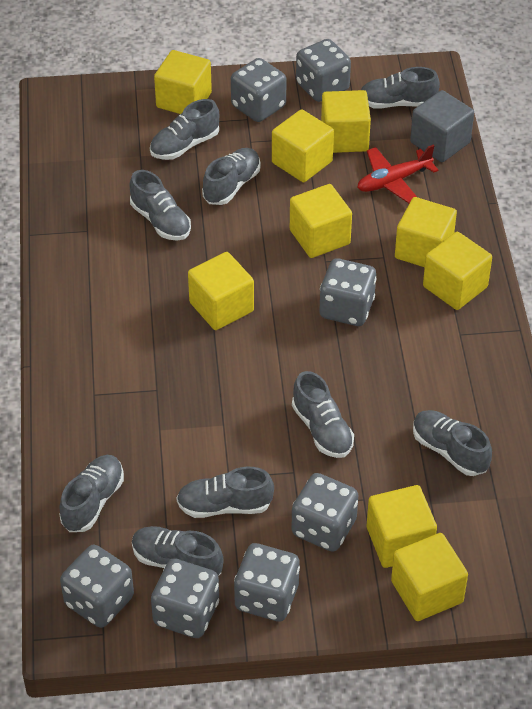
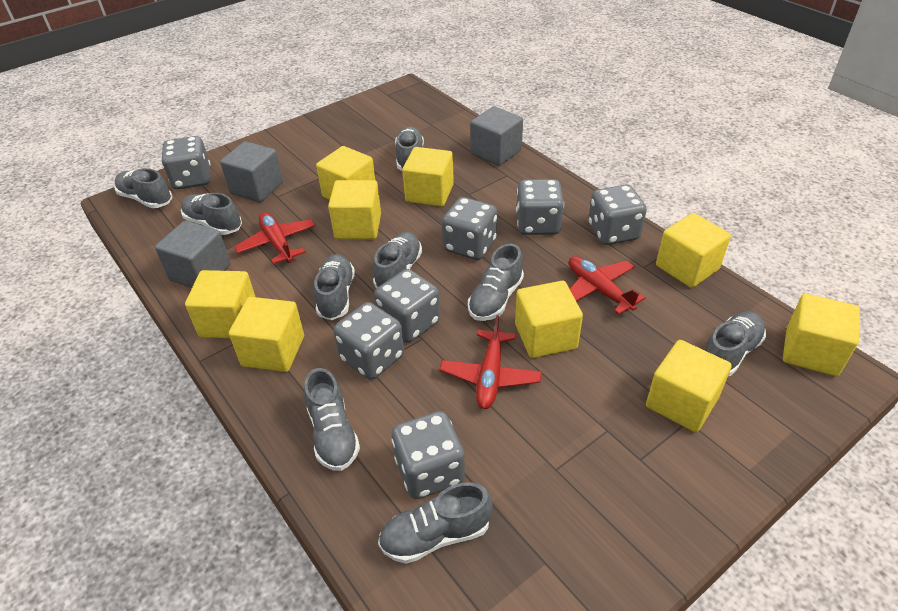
grey cube: 1 -> 3
red plane: 1 -> 3

